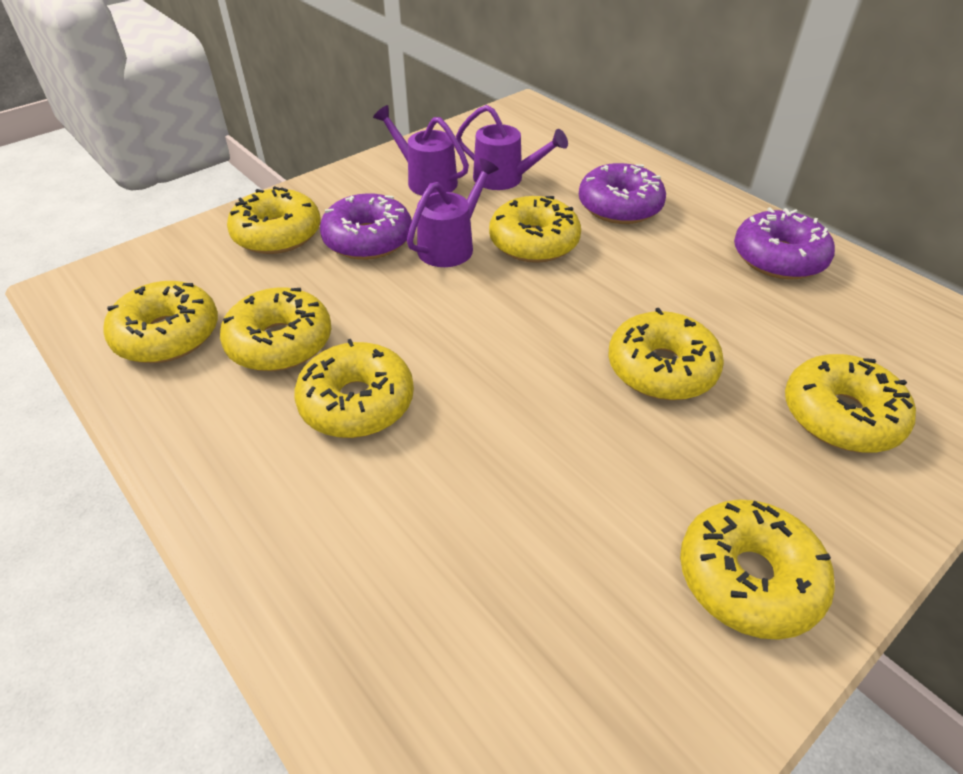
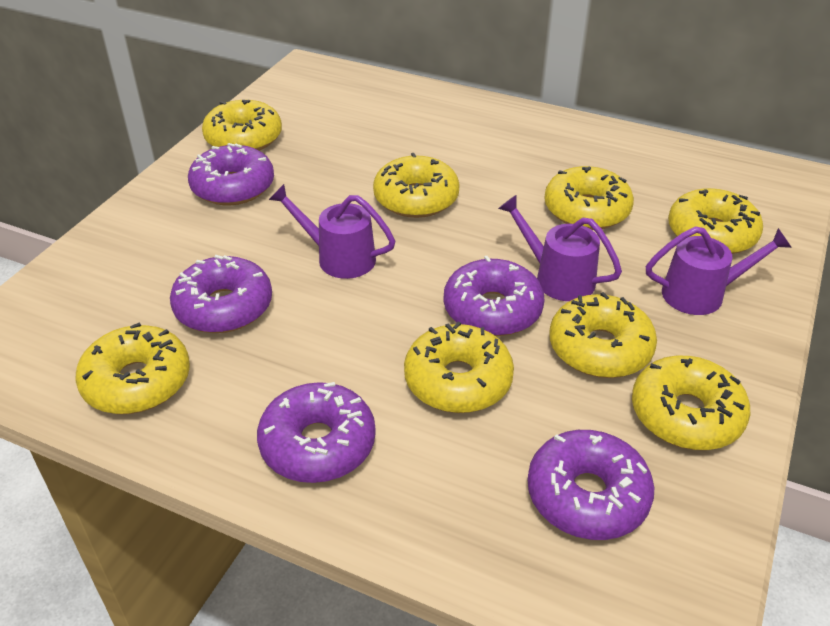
purple donut: 3 -> 5

